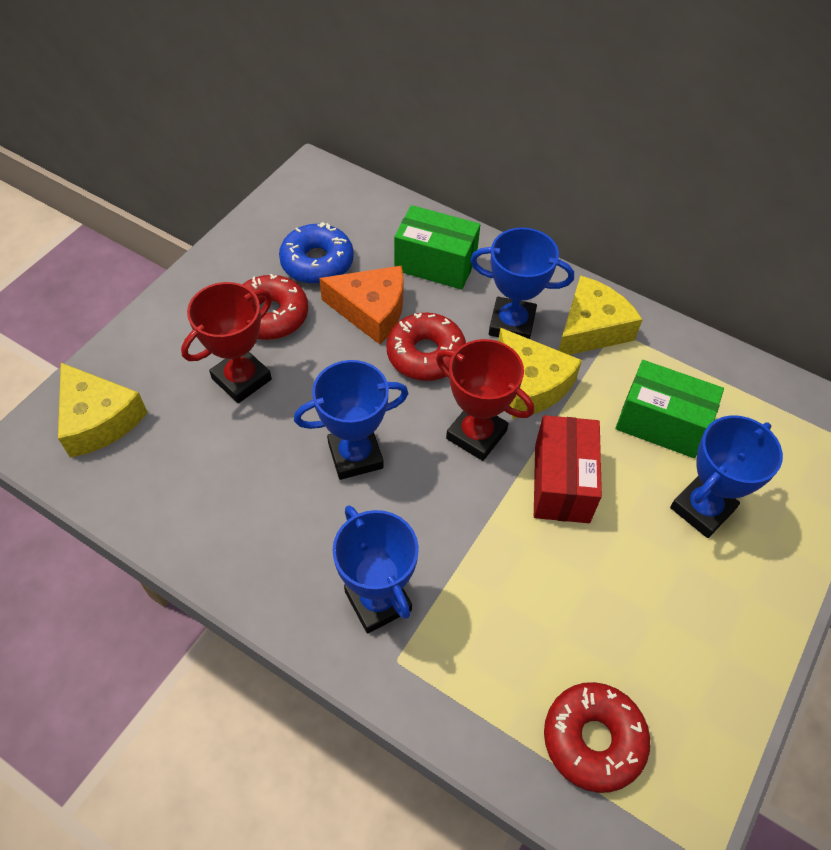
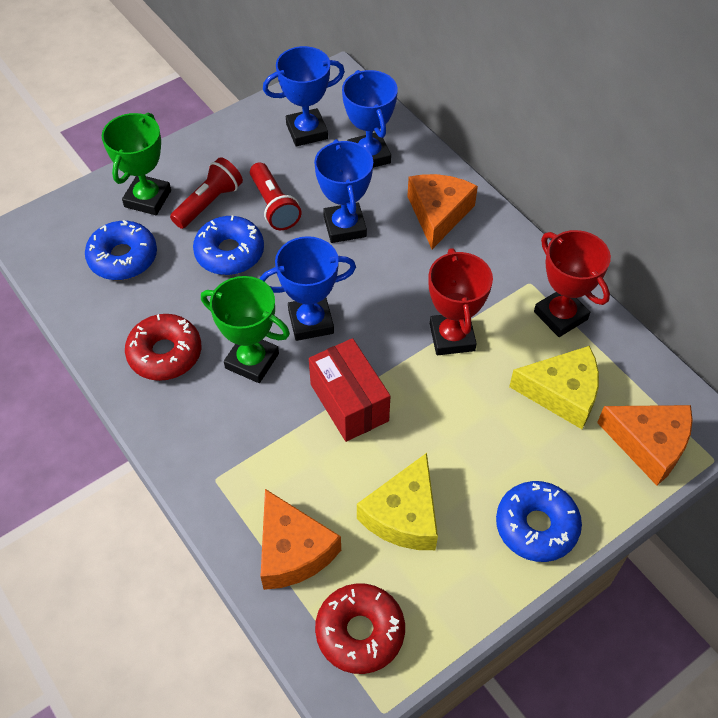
blue donut: 1 -> 3
green box: 2 -> 0
green trophy: 0 -> 2
orange cheese: 1 -> 3
red donut: 3 -> 2
red flashlight: 0 -> 2
yellow cheese: 3 -> 2

